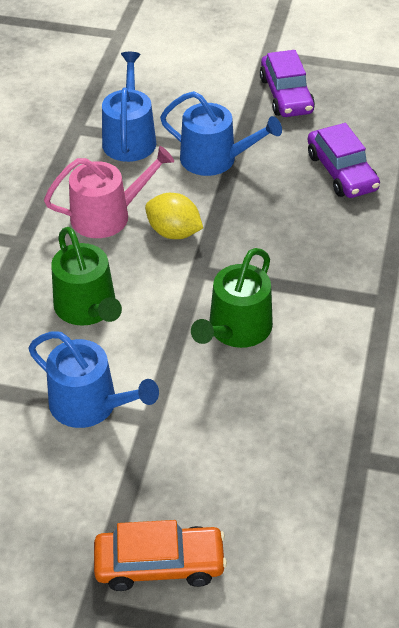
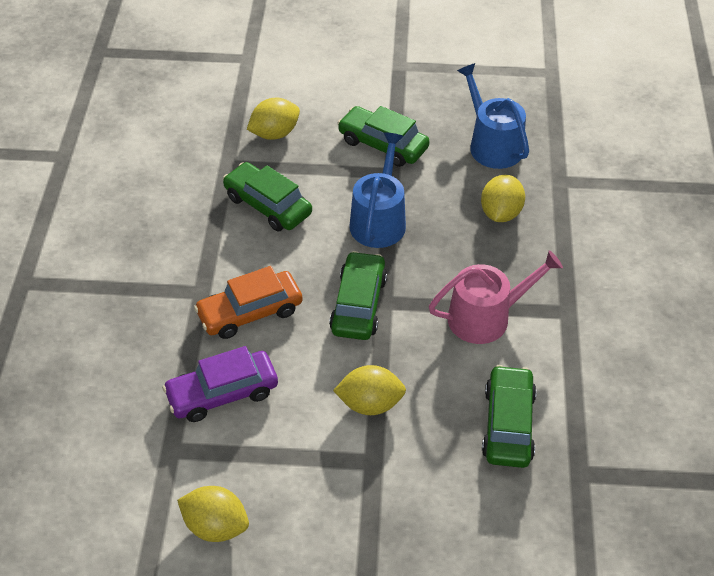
blue watering can: 3 -> 2
green car: 0 -> 4
green watering can: 2 -> 0
purple car: 2 -> 1
yellow lemon: 1 -> 4

